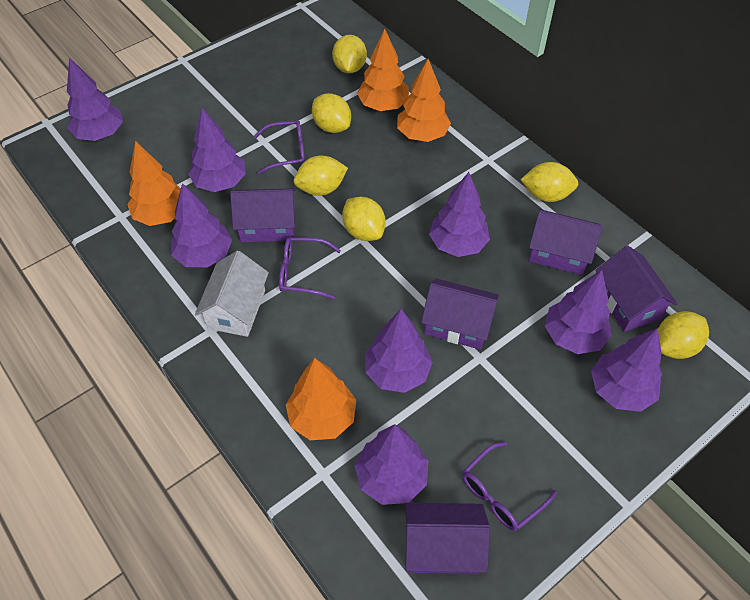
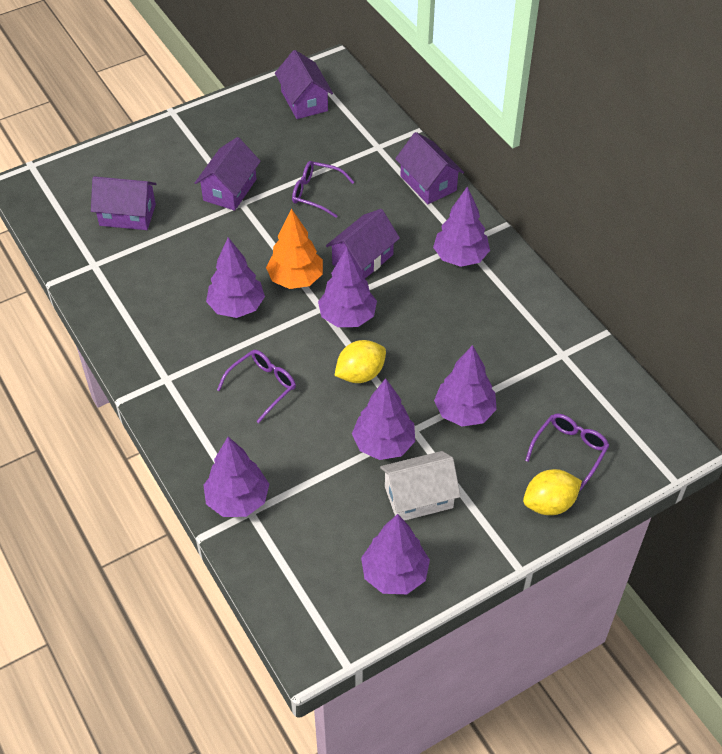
orange tree: 4 -> 1
purple tree: 8 -> 7
yellow lemon: 6 -> 2

